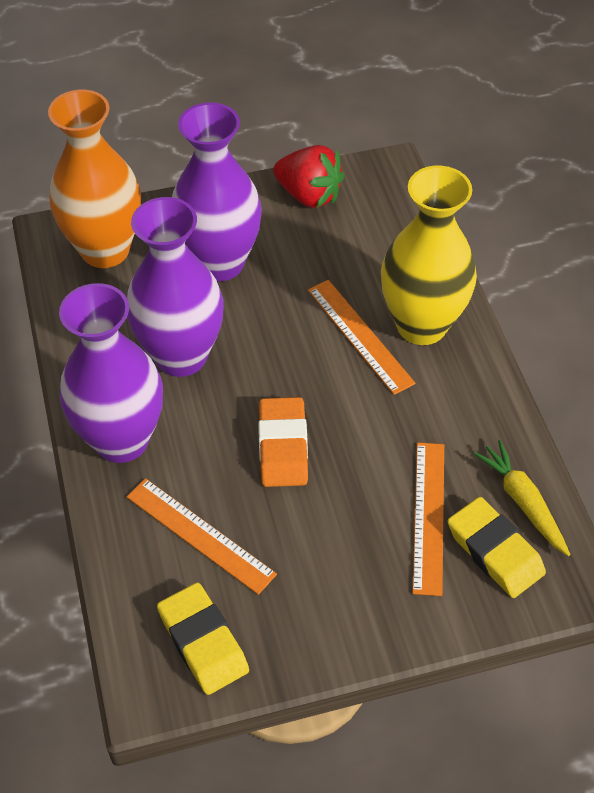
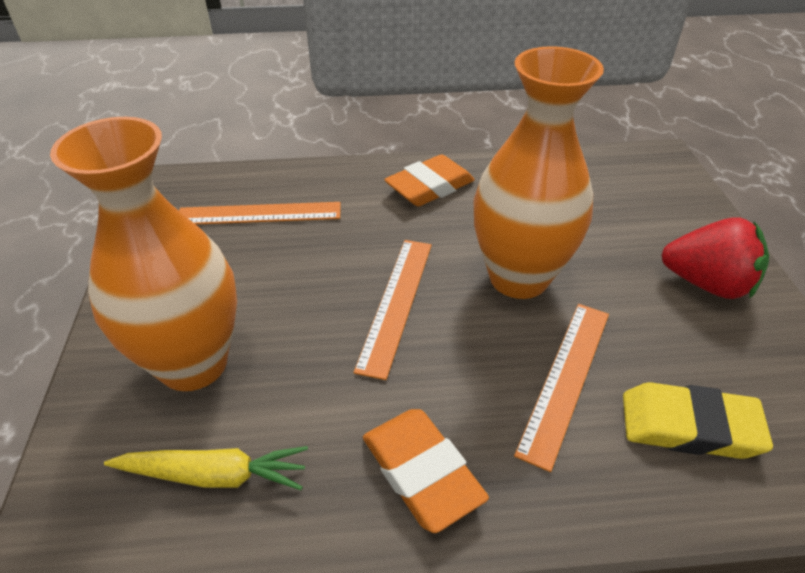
orange eraser: 1 -> 2
orange vase: 1 -> 2
purple vase: 3 -> 0
yellow eraser: 2 -> 1
yellow vase: 1 -> 0

